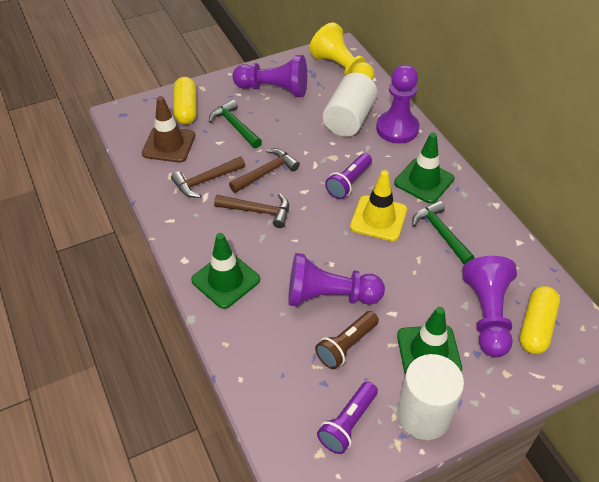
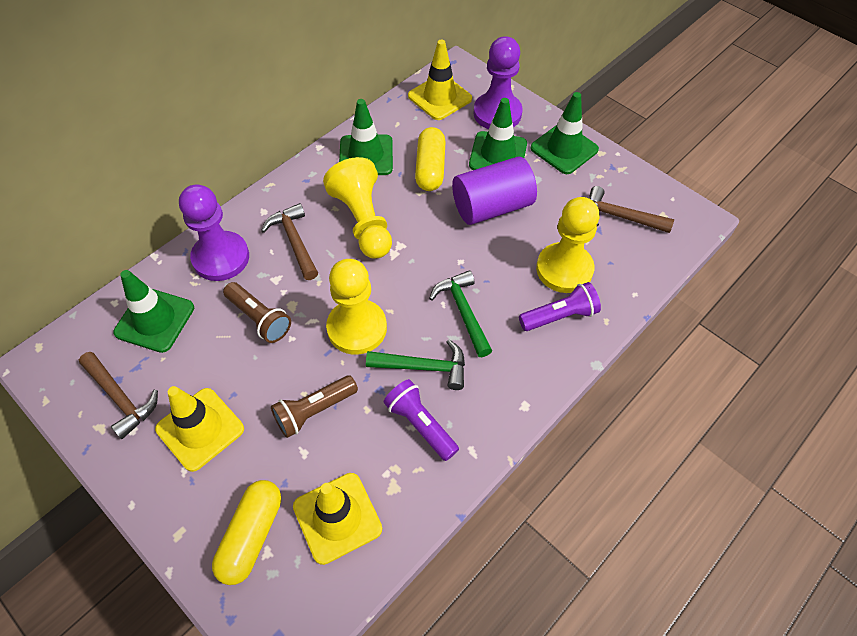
brown flashlight: 1 -> 2
brown traffic cone: 1 -> 0
green traffic cone: 3 -> 4
purple cylinder: 0 -> 1
purple pawn: 4 -> 2
white cylinder: 2 -> 0
yellow pawn: 1 -> 3
yellow traffic cone: 1 -> 3

